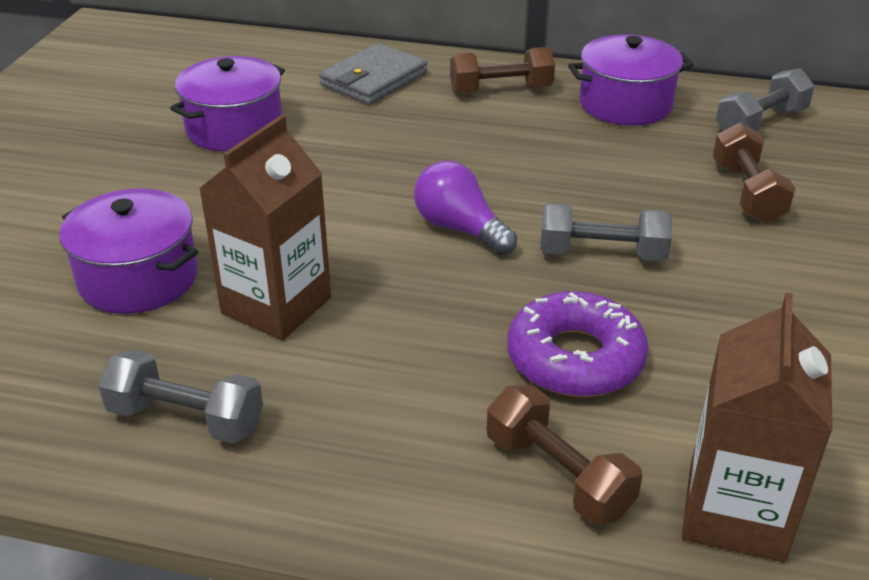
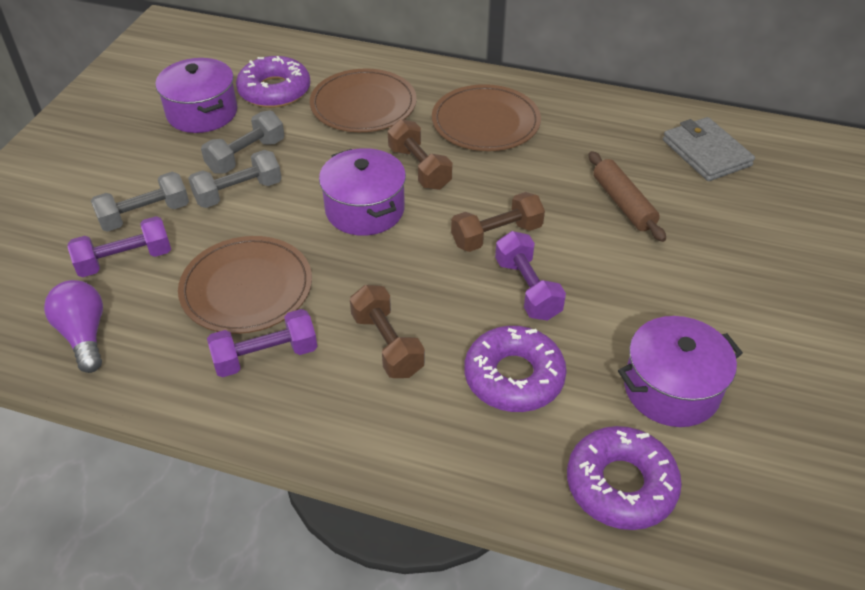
brown carton: 2 -> 0
brown plate: 0 -> 3
brown rolling pin: 0 -> 1
purple donut: 1 -> 3
purple dumbbell: 0 -> 3

